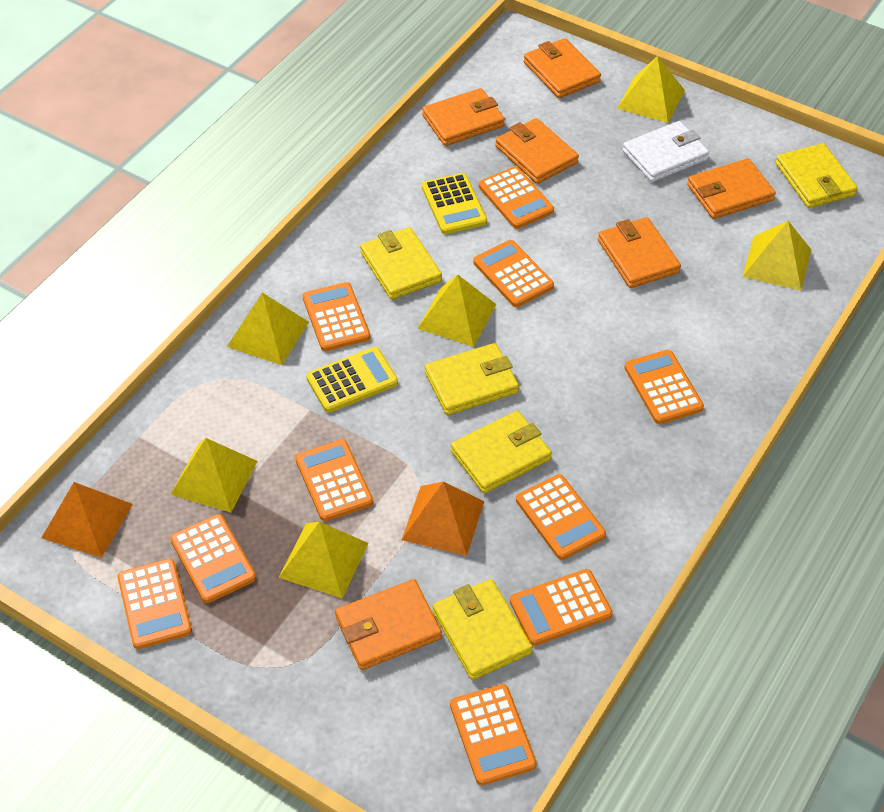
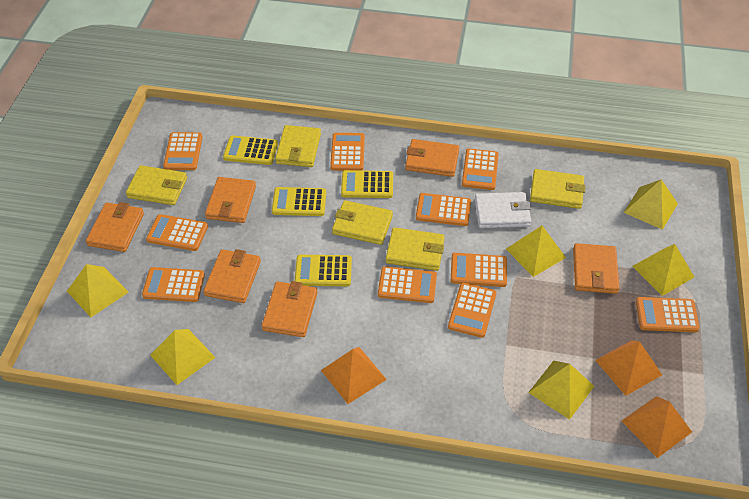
orange pyramid: 2 -> 3
yellow calculator: 2 -> 4

